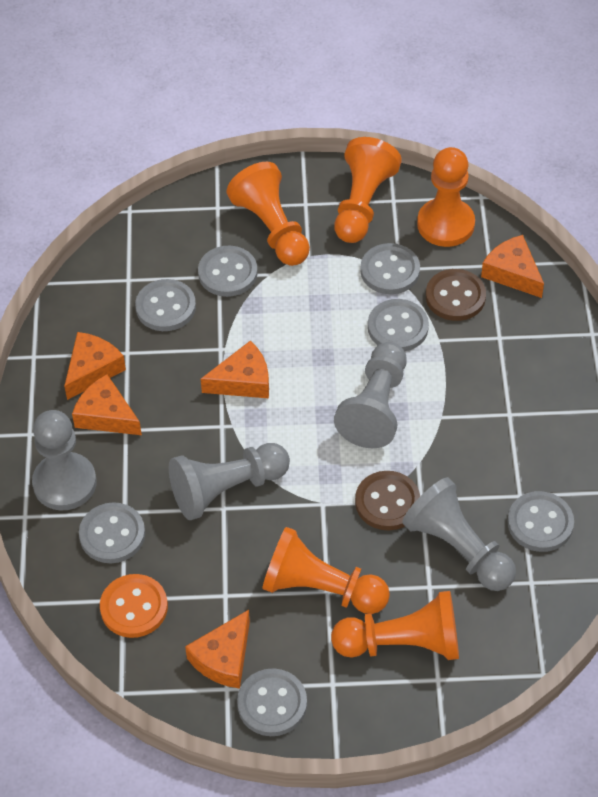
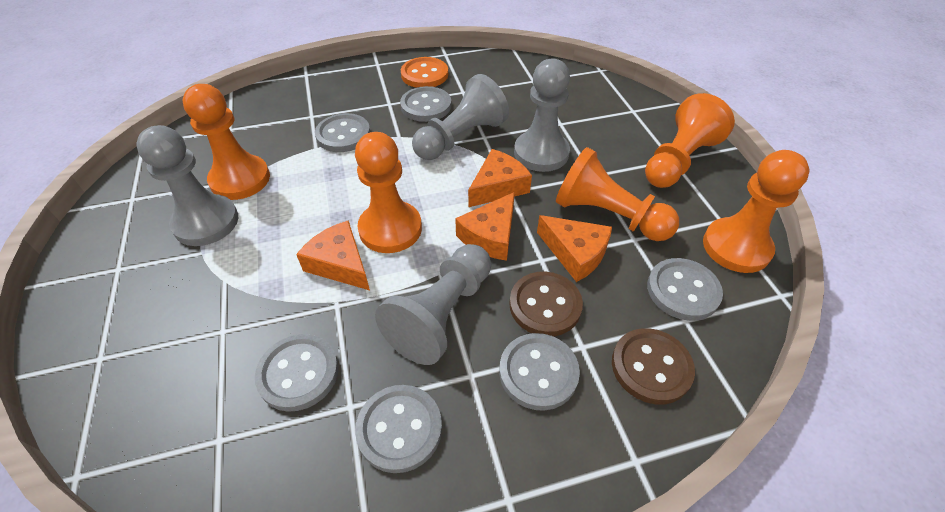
grey button: 7 -> 6
orange cheese: 5 -> 4

